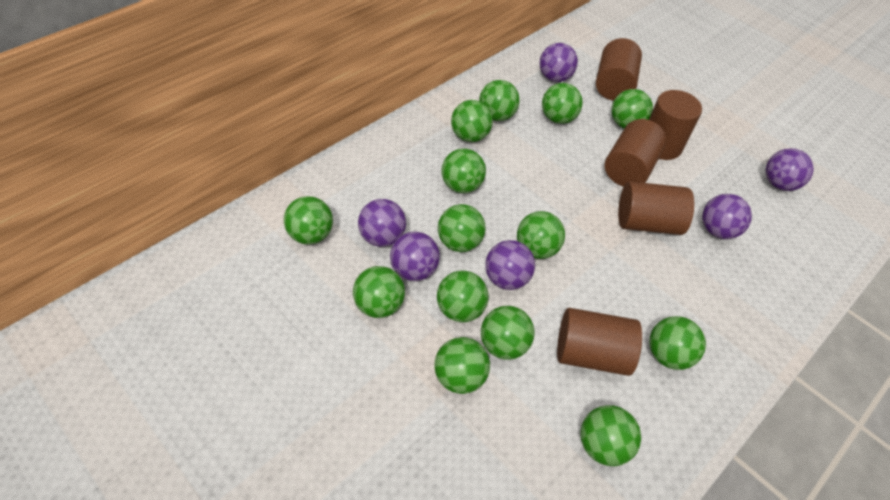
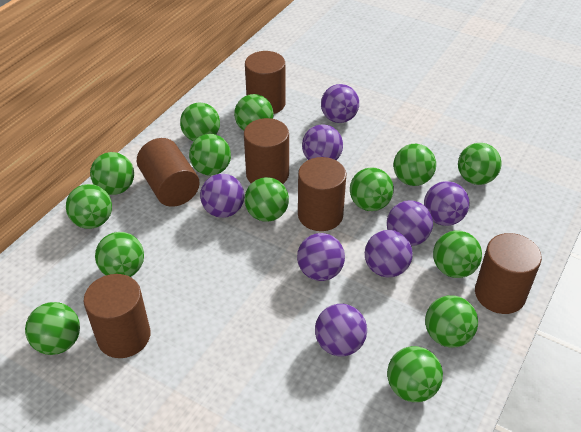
brown cylinder: 5 -> 6
purple ball: 6 -> 8

